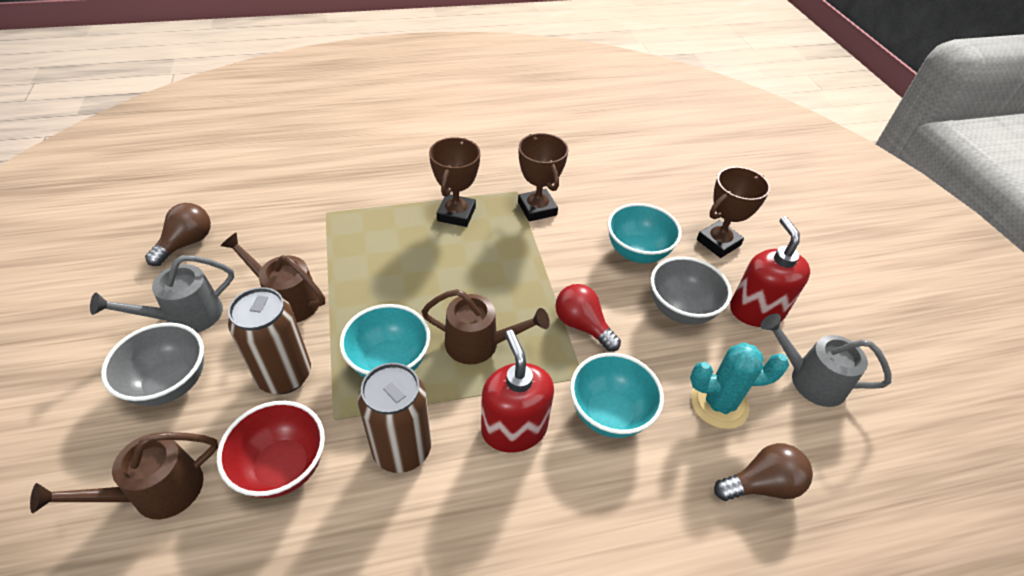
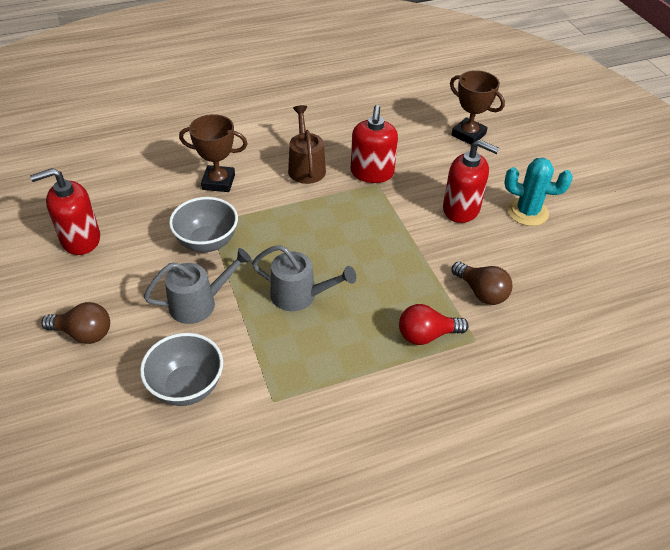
brown can: 2 -> 0
brown trophy: 3 -> 2
brown watering can: 3 -> 1
red bowl: 1 -> 0
red soap dispenser: 2 -> 3
turquoise bowl: 3 -> 0

